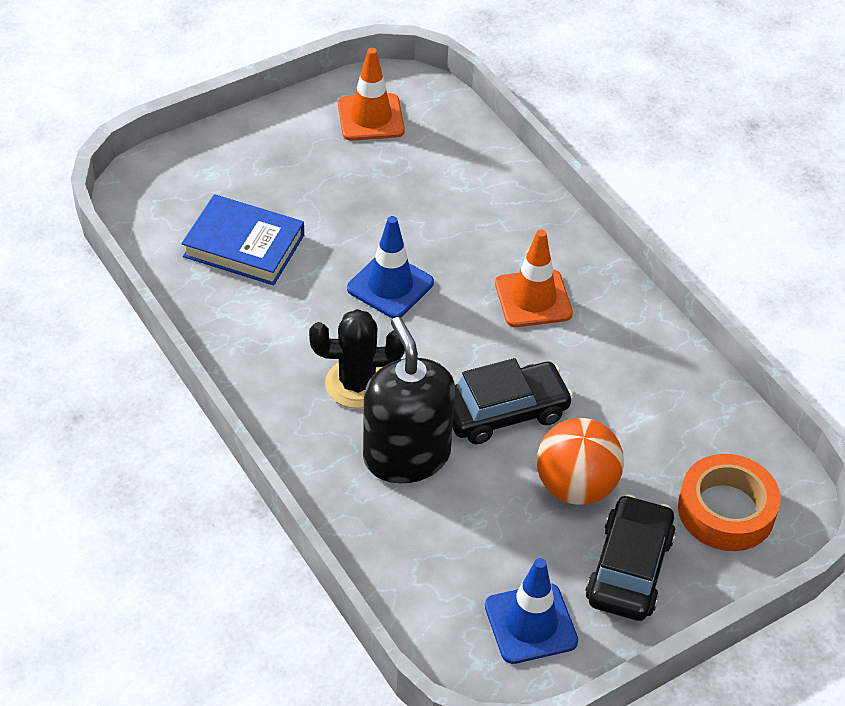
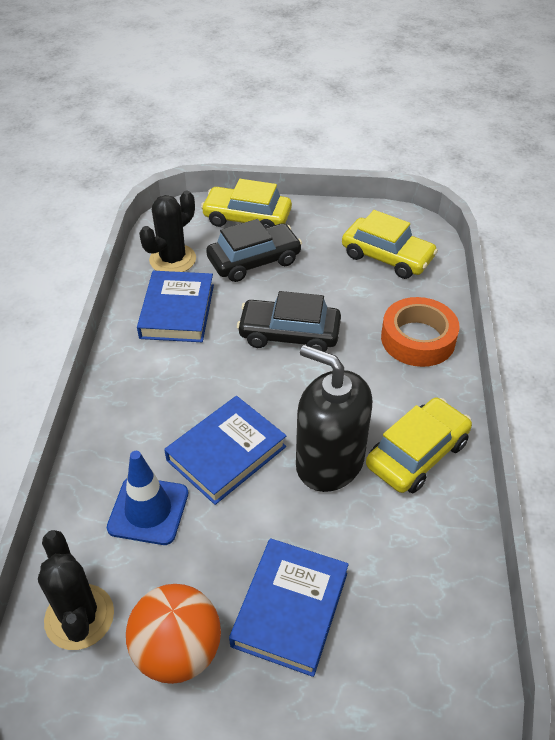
black cactus: 1 -> 2
blue book: 1 -> 3
blue traffic cone: 2 -> 1
orange traffic cone: 2 -> 0
yellow car: 0 -> 3

